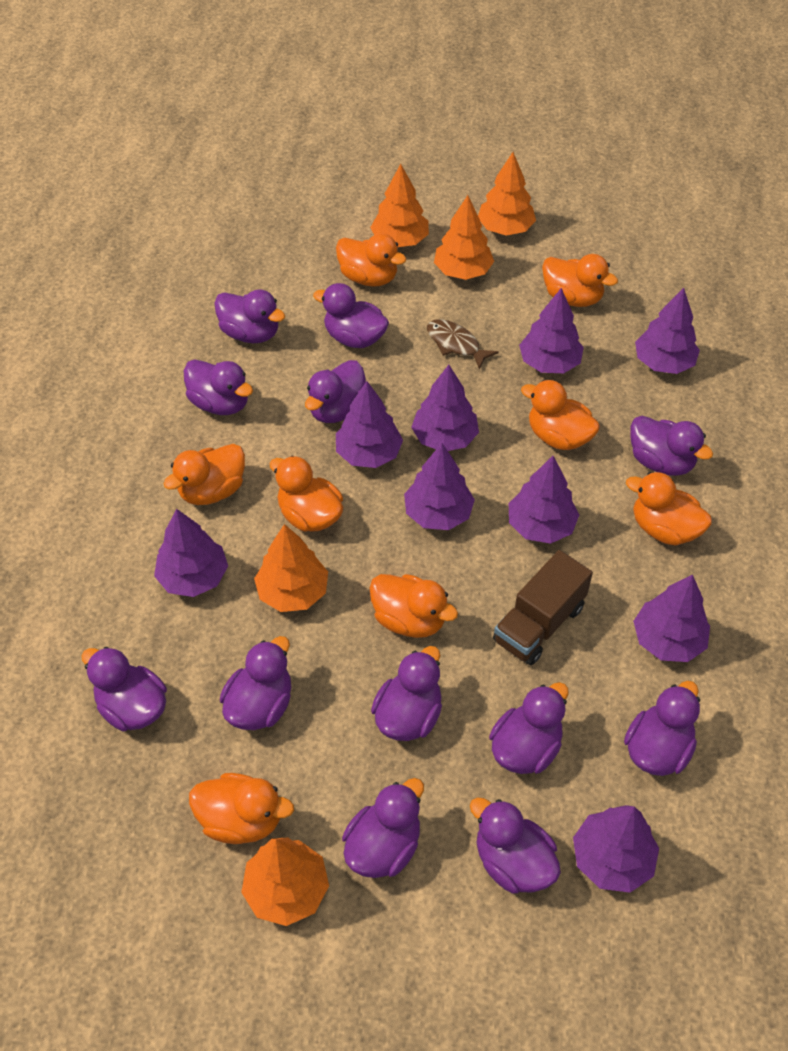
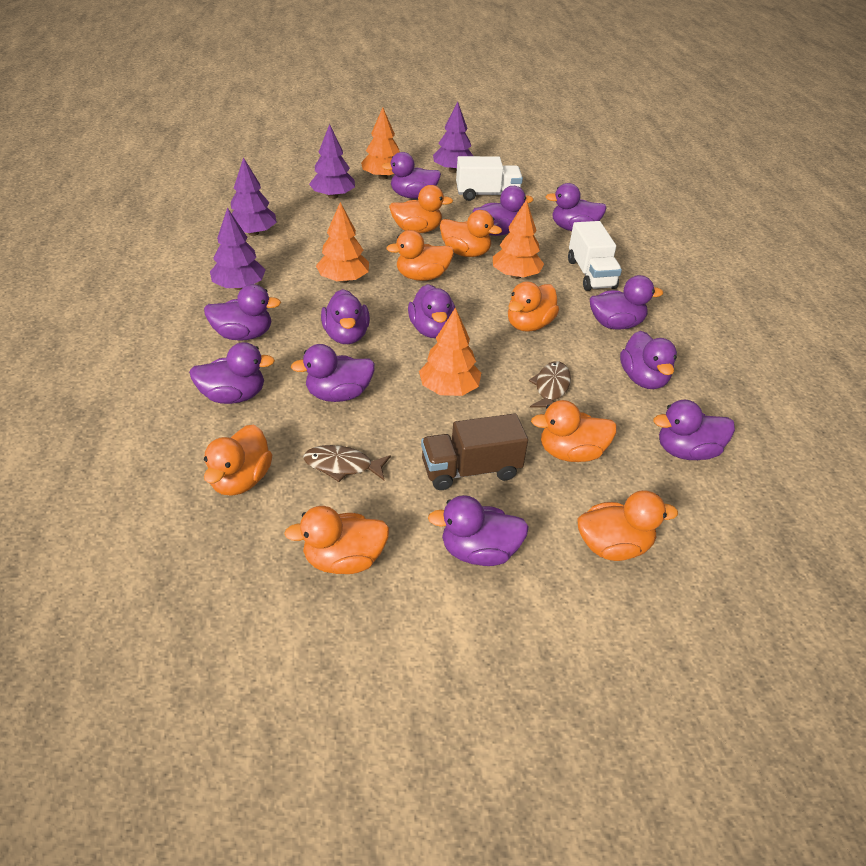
brown fish: 1 -> 2
orange tree: 5 -> 4
purple tree: 9 -> 4
white truck: 0 -> 2

